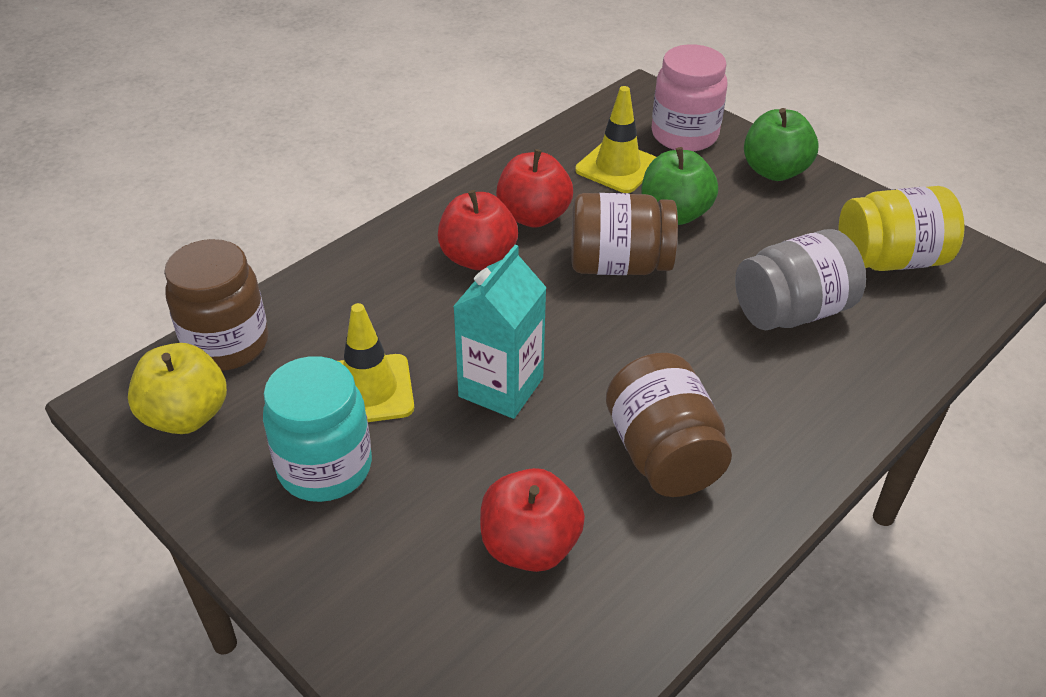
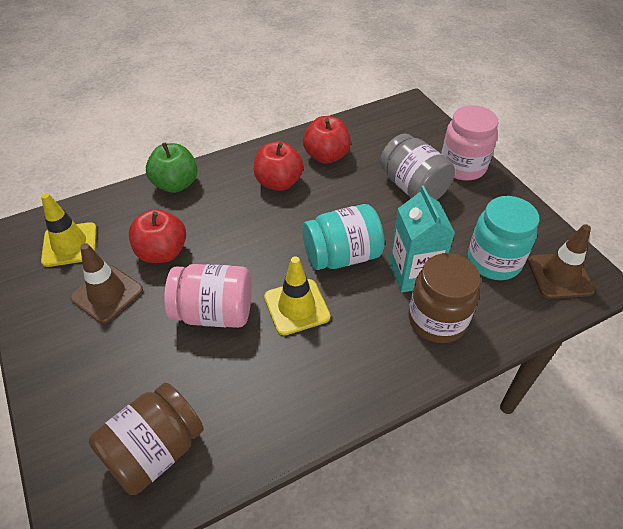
brown jar: 3 -> 2
brown traffic cone: 0 -> 2
green apple: 2 -> 1
pink jar: 1 -> 2
turquoise jar: 1 -> 2
yellow apple: 1 -> 0
yellow jar: 1 -> 0

